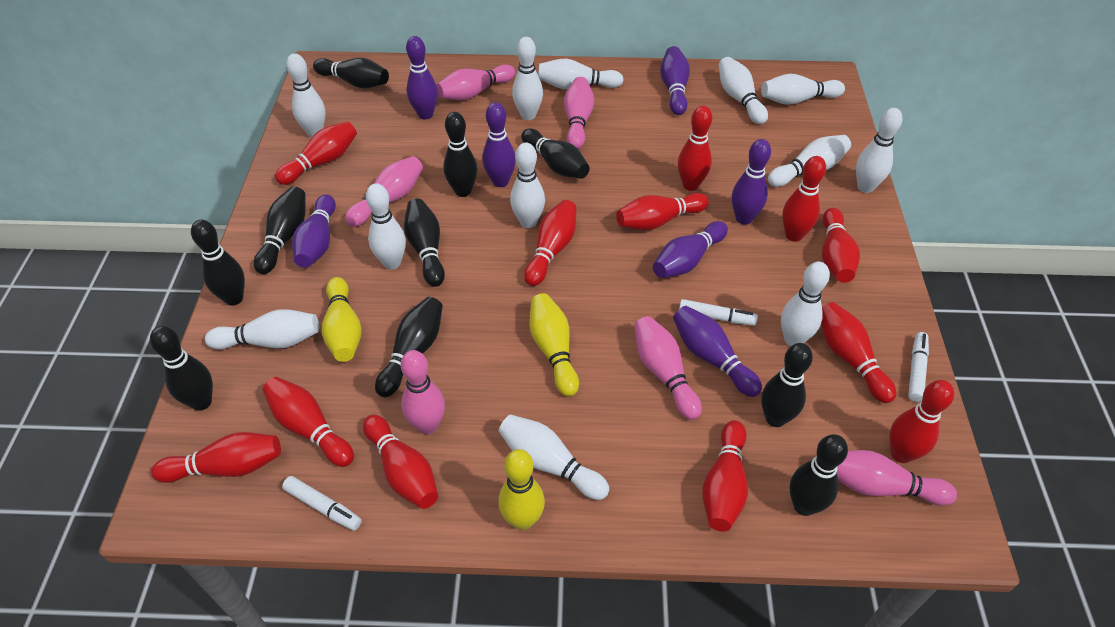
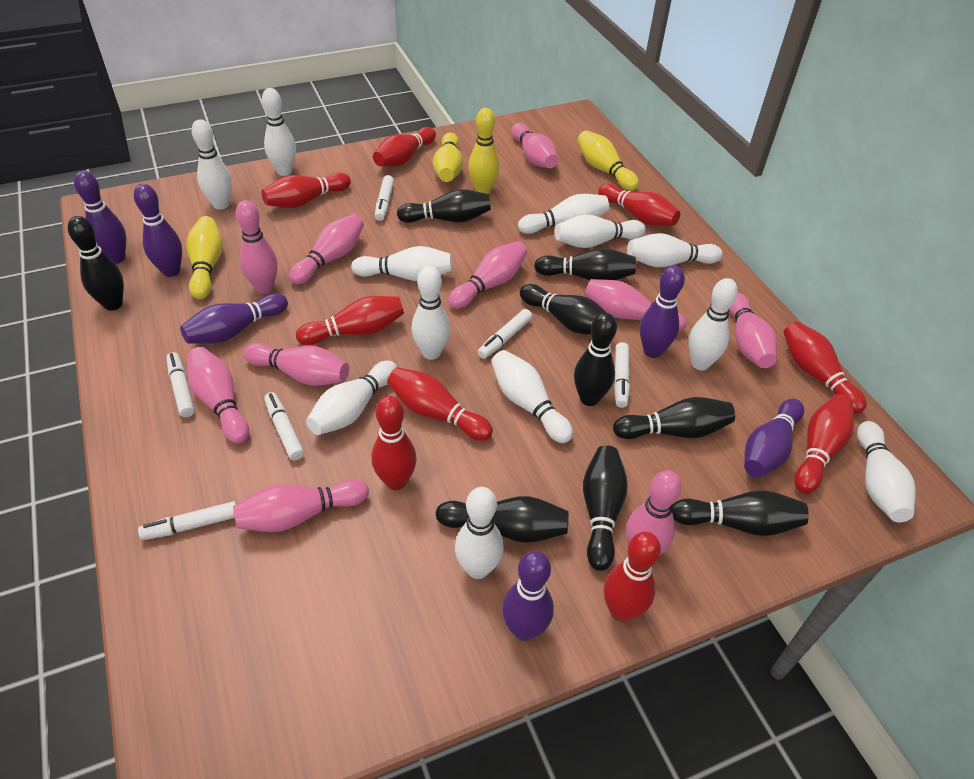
black bowling pin: 10 -> 9
pink bowling pin: 6 -> 10
purple bowling pin: 7 -> 6
red bowling pin: 12 -> 9
white marker: 3 -> 6
yellow bowling pin: 3 -> 4

